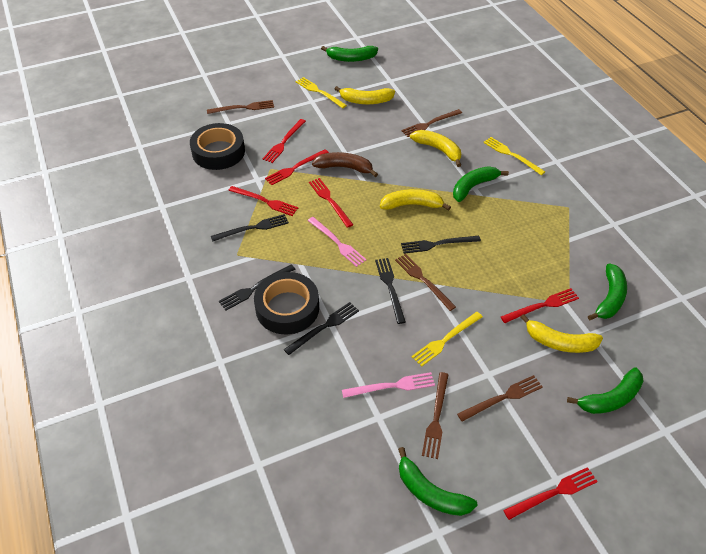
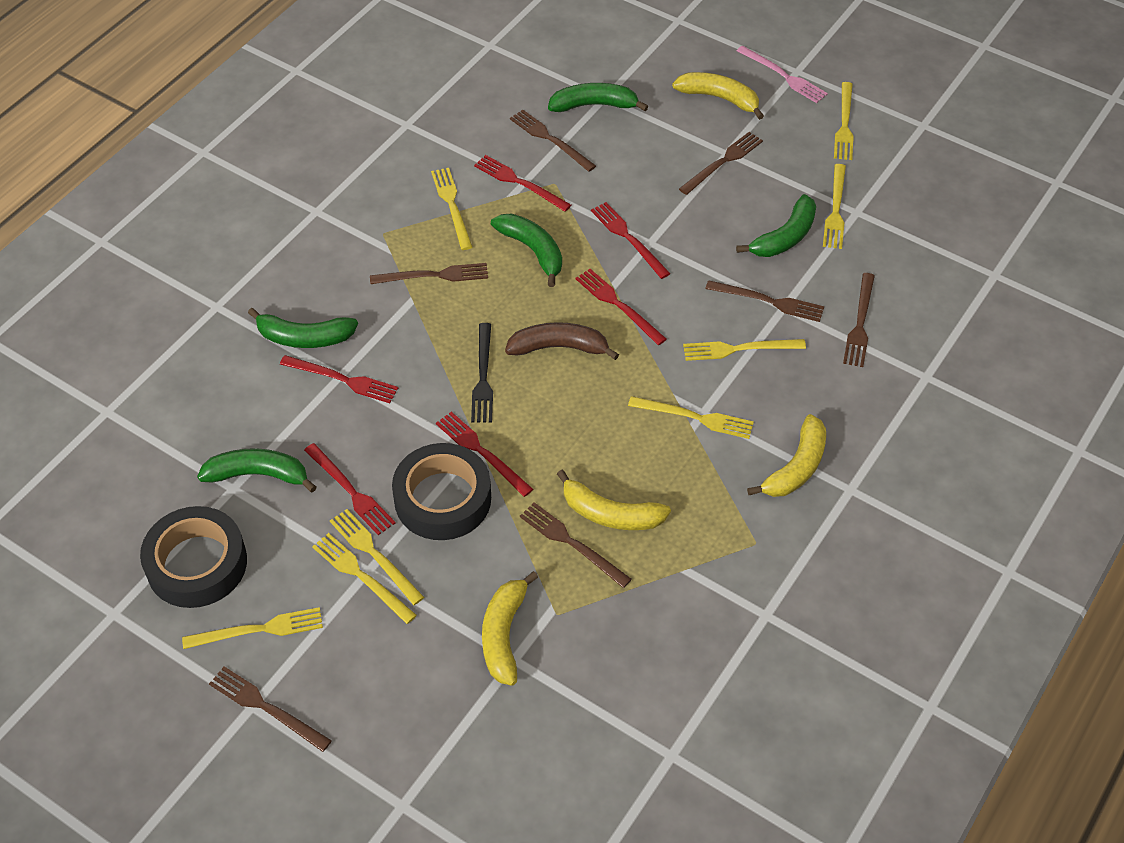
black fork: 5 -> 1
brown fork: 5 -> 7
pink fork: 2 -> 1
yellow fork: 3 -> 8

